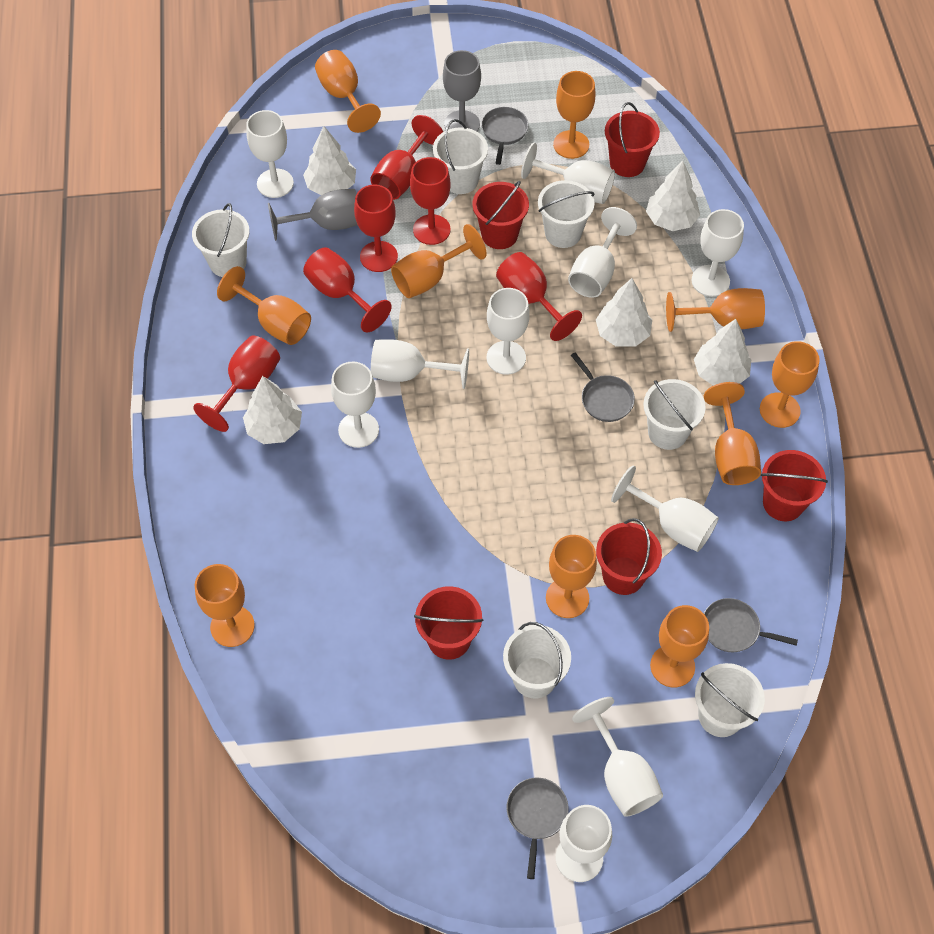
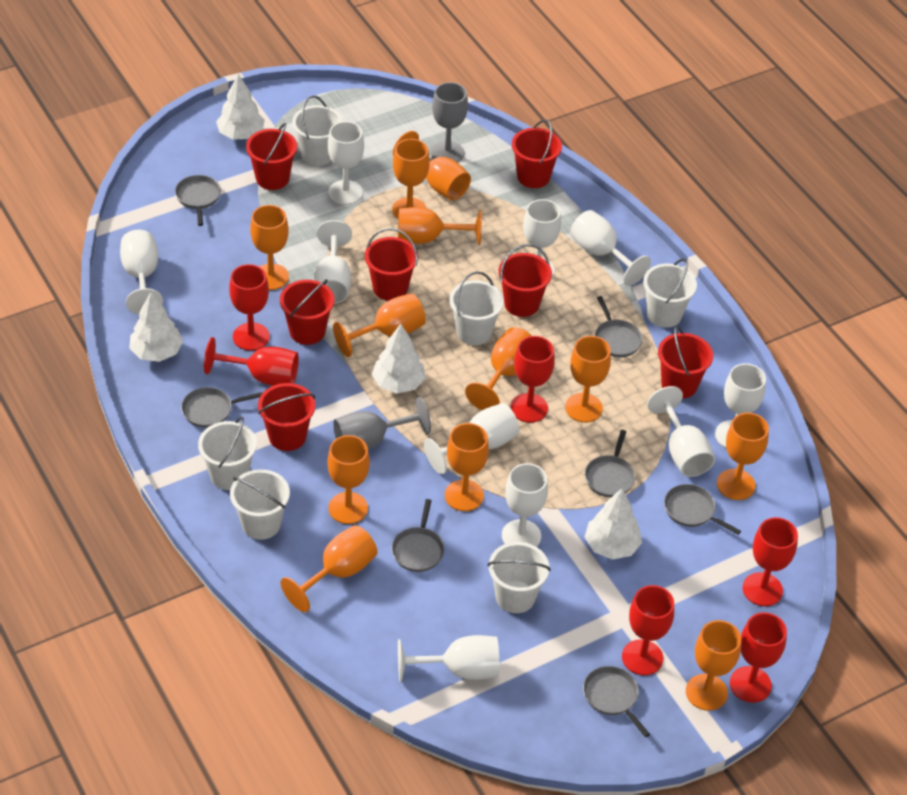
grey pan: 4 -> 7
orange goblet: 10 -> 12
red bucket: 5 -> 7
white tree: 5 -> 4

